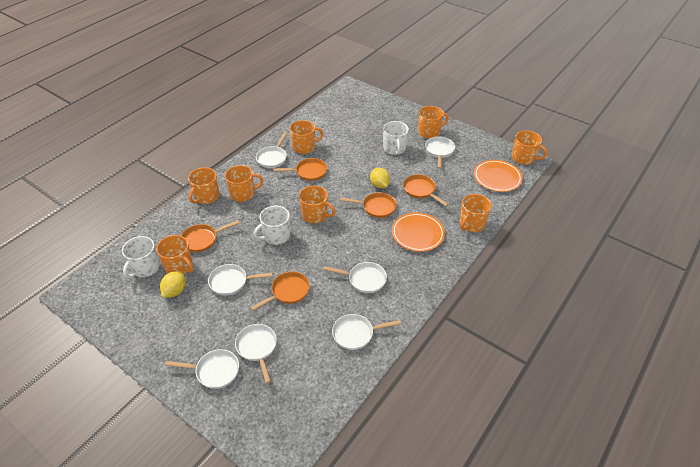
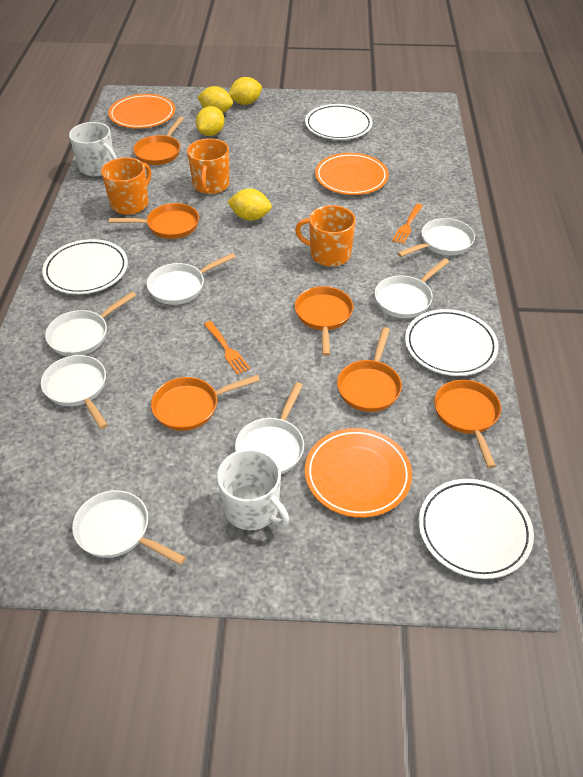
orange fork: 0 -> 2
orange mug: 8 -> 3
orange pan: 5 -> 6
orange plate: 2 -> 3
white mug: 3 -> 2
white plate: 0 -> 4
yellow lemon: 2 -> 4

